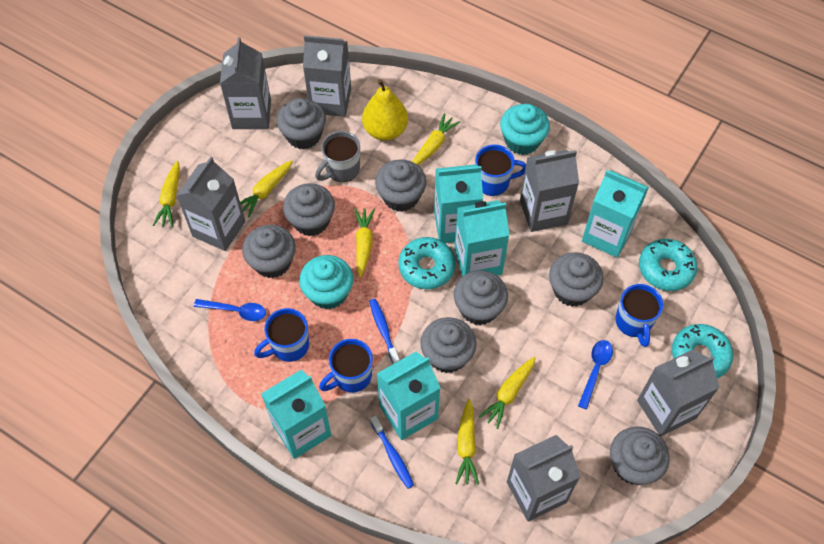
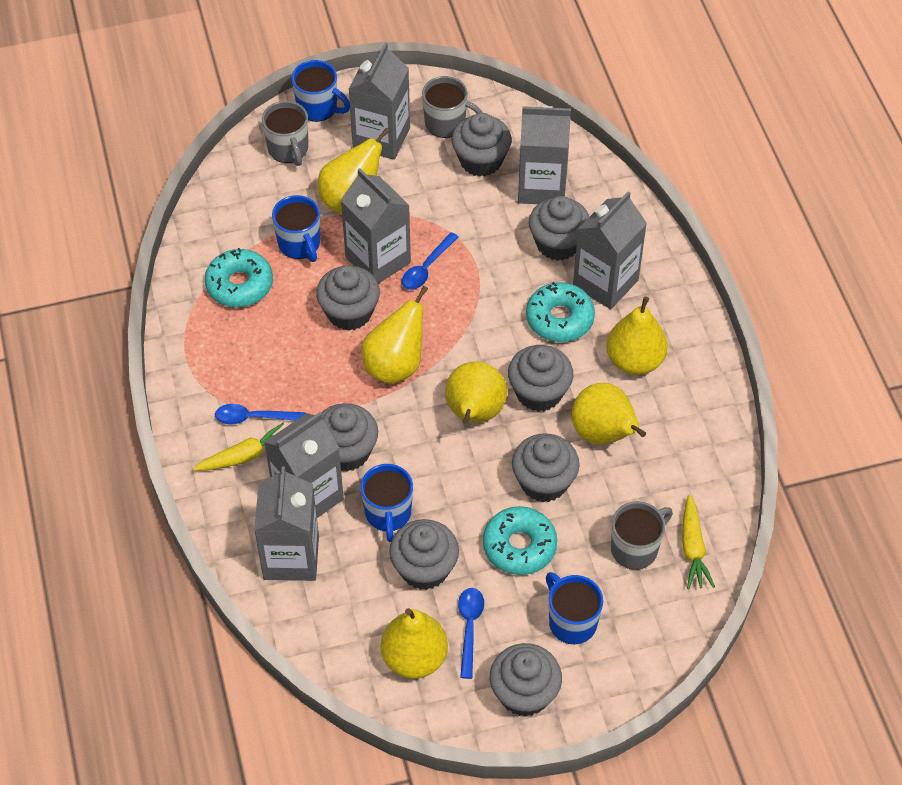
blue spoon: 2 -> 3
blue toothbrush: 2 -> 0
grey mug: 1 -> 3
turquoise carton: 5 -> 0
turquoise cupcake: 2 -> 0
yellow carrot: 6 -> 2
yellow pear: 1 -> 6

